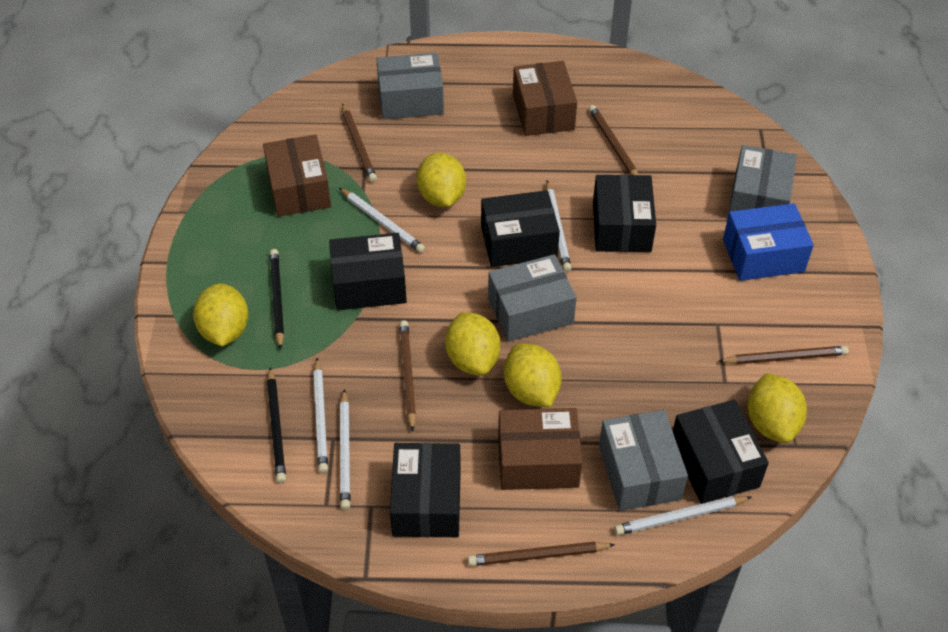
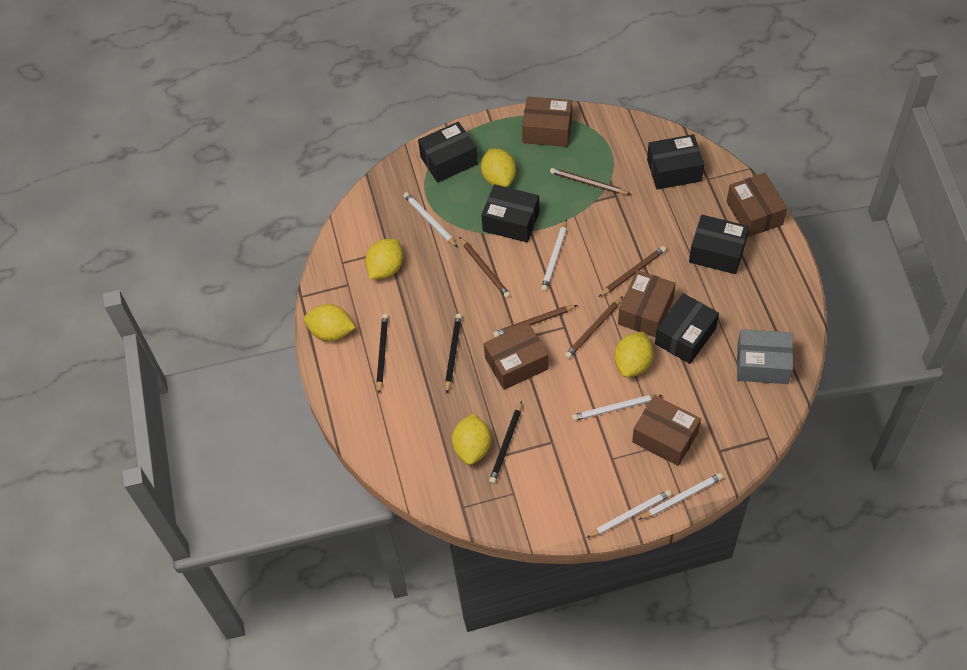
black pencil: 2 -> 3
blue box: 1 -> 0
brown box: 3 -> 5
grey box: 4 -> 1

